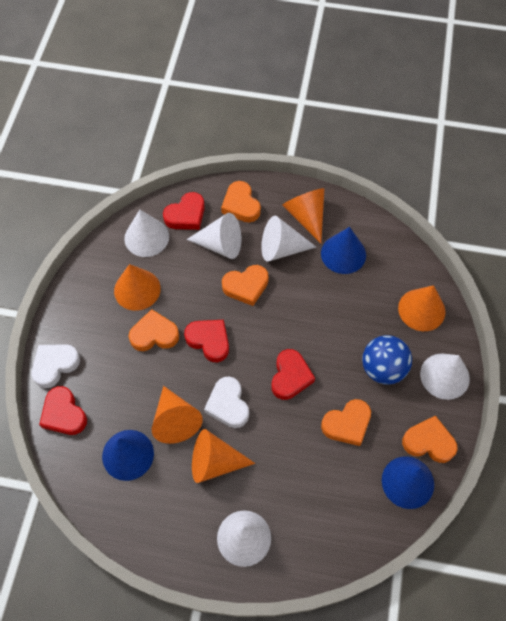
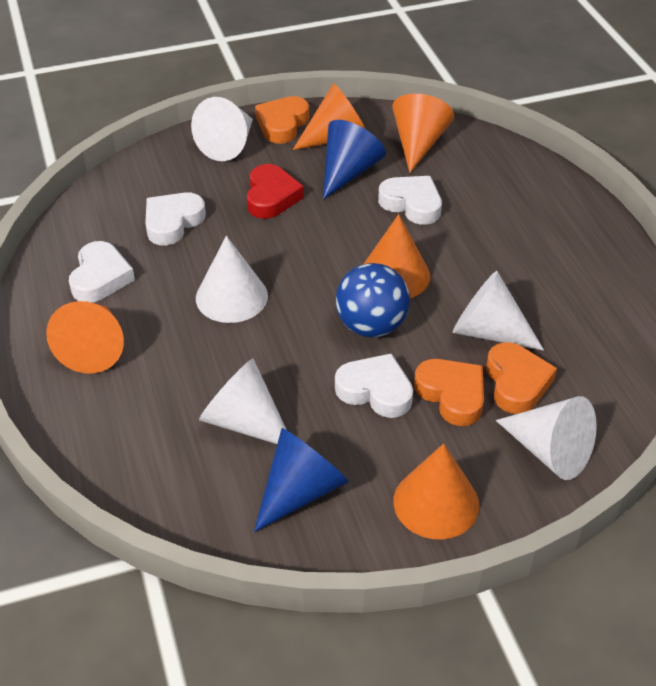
blue cone: 3 -> 2
orange heart: 5 -> 3
red heart: 4 -> 1
white heart: 2 -> 4

